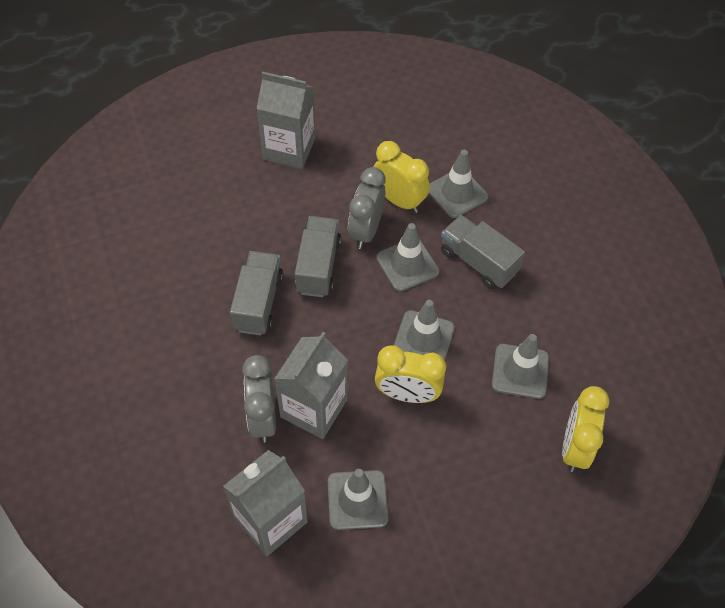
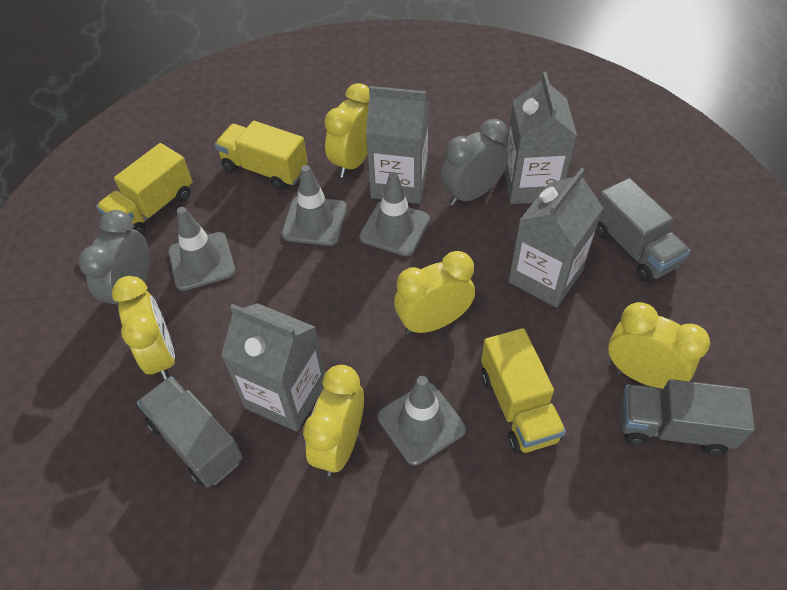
grey carton: 3 -> 4
grey traffic cone: 5 -> 4
yellow clock: 3 -> 5
yellow truck: 0 -> 3

